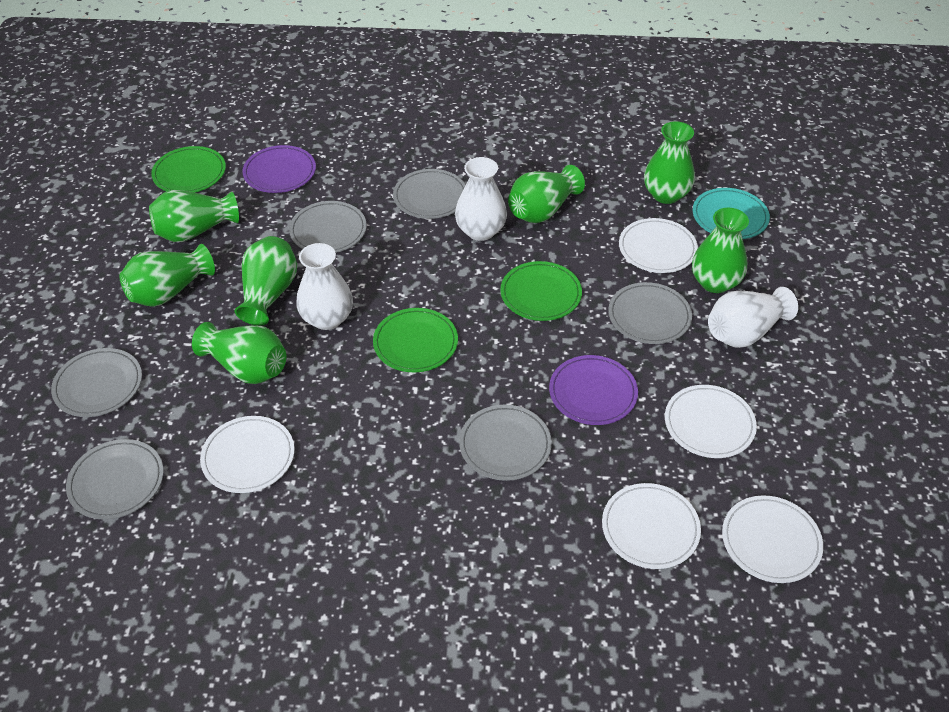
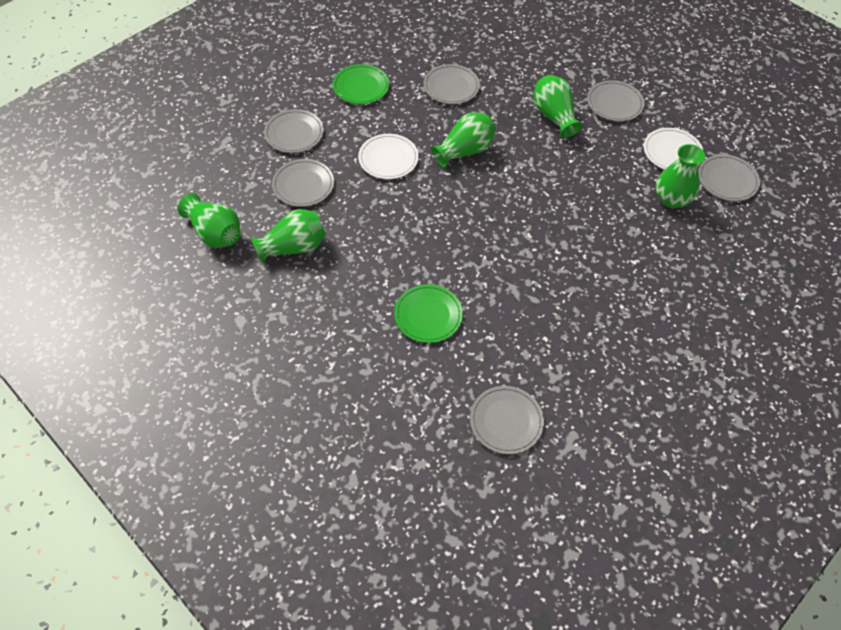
green plate: 3 -> 2
green vase: 7 -> 5
purple plate: 2 -> 0
turquoise plate: 1 -> 0
white plate: 5 -> 2
white vase: 3 -> 0

